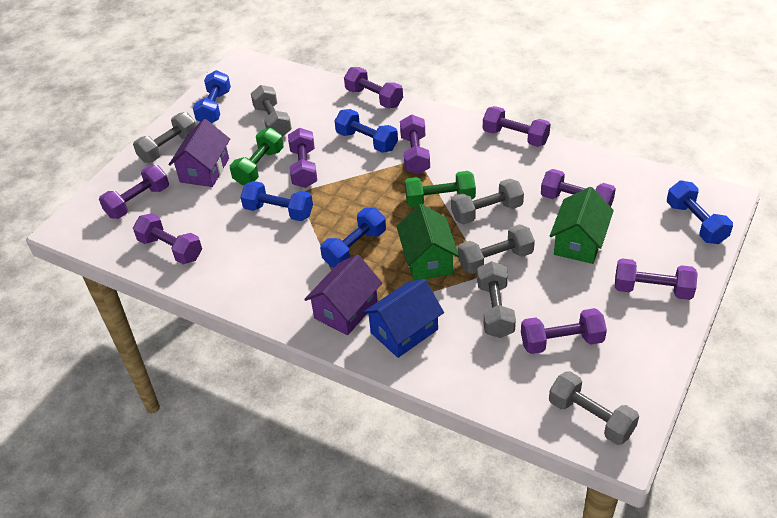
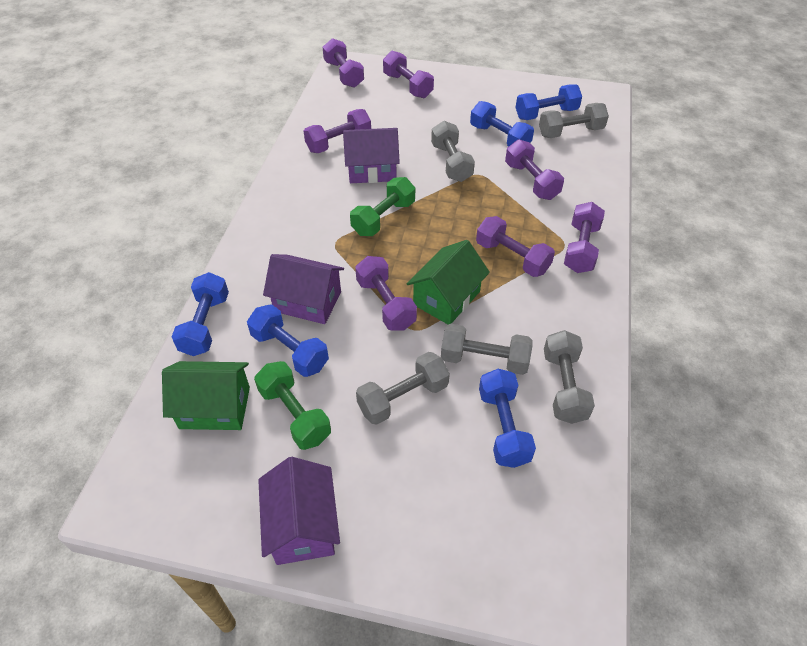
blue house: 1 -> 0
grey dumbbell: 6 -> 5
purple dumbbell: 9 -> 7
purple house: 2 -> 3

